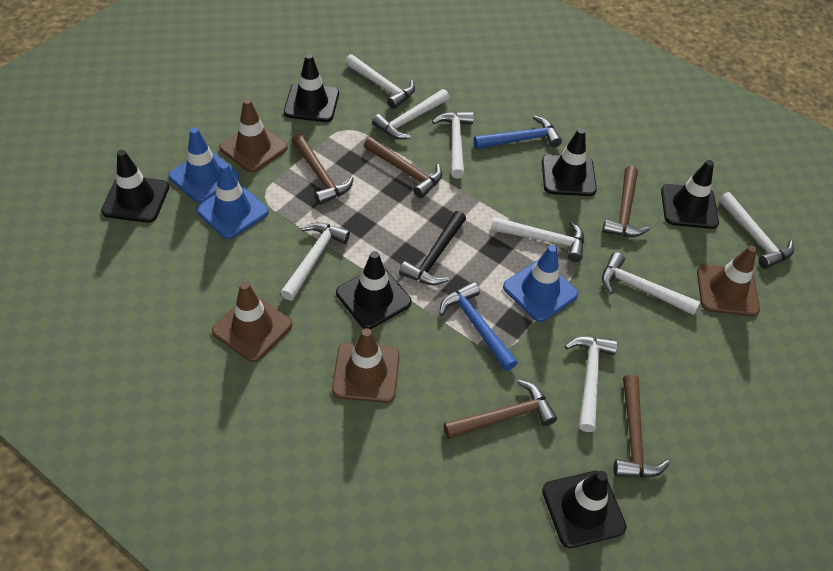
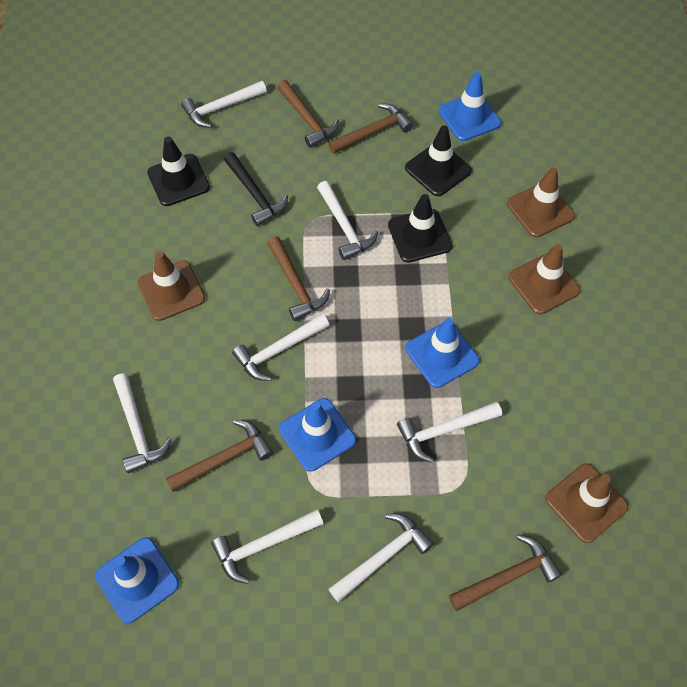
black traffic cone: 6 -> 3
blue hammer: 2 -> 0
blue traffic cone: 3 -> 4
white hammer: 8 -> 7

